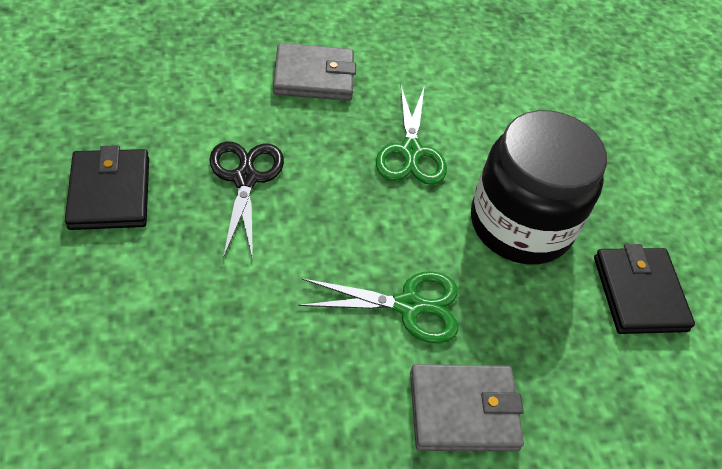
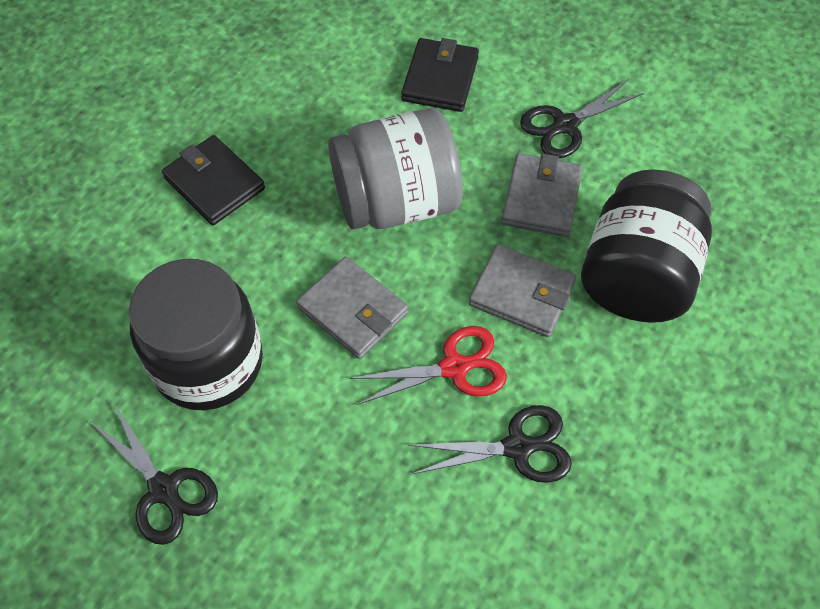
black jar: 1 -> 2
black scissors: 1 -> 3
green scissors: 2 -> 0
grey jar: 0 -> 1
grey wallet: 2 -> 3
red scissors: 0 -> 1

